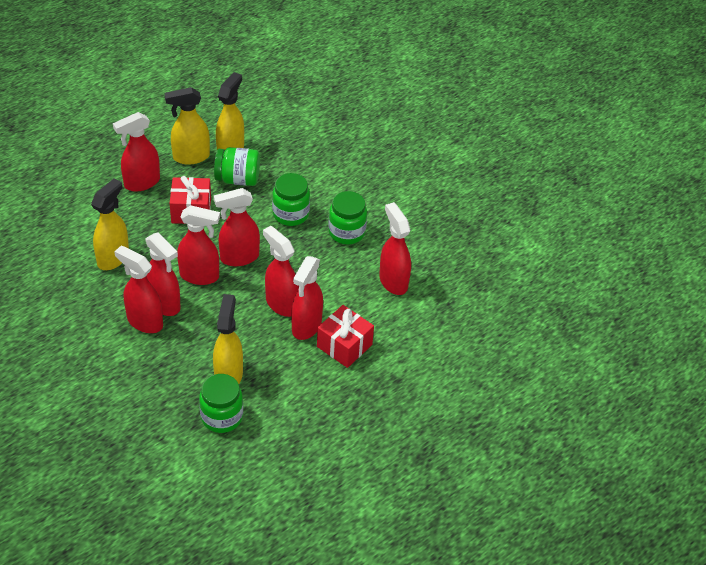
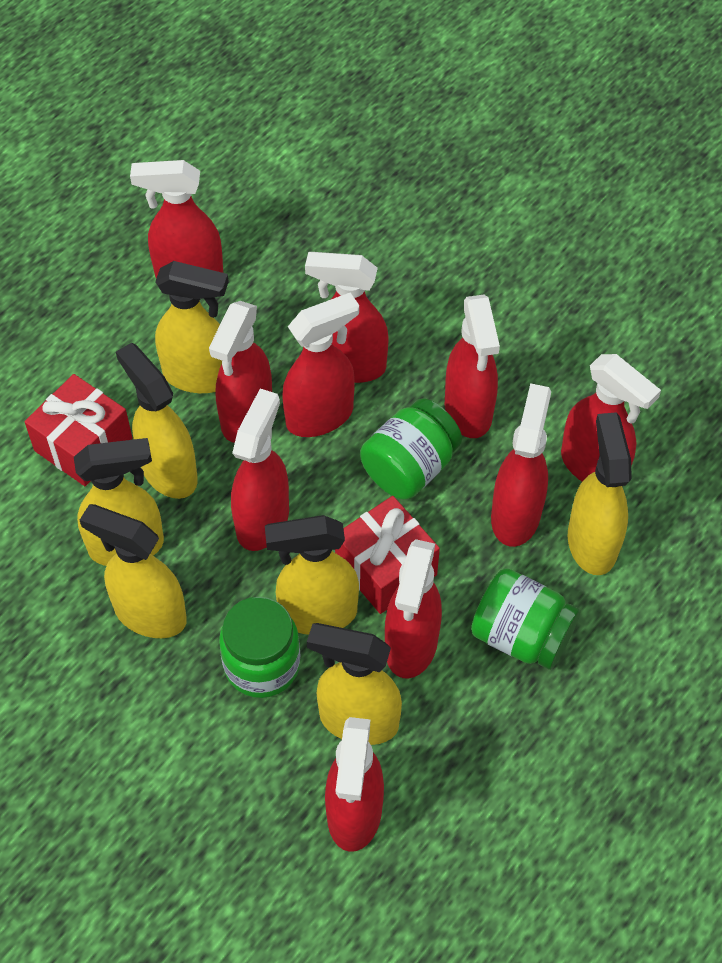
green jar: 4 -> 3
red spray bottle: 8 -> 10
yellow spray bottle: 4 -> 7

